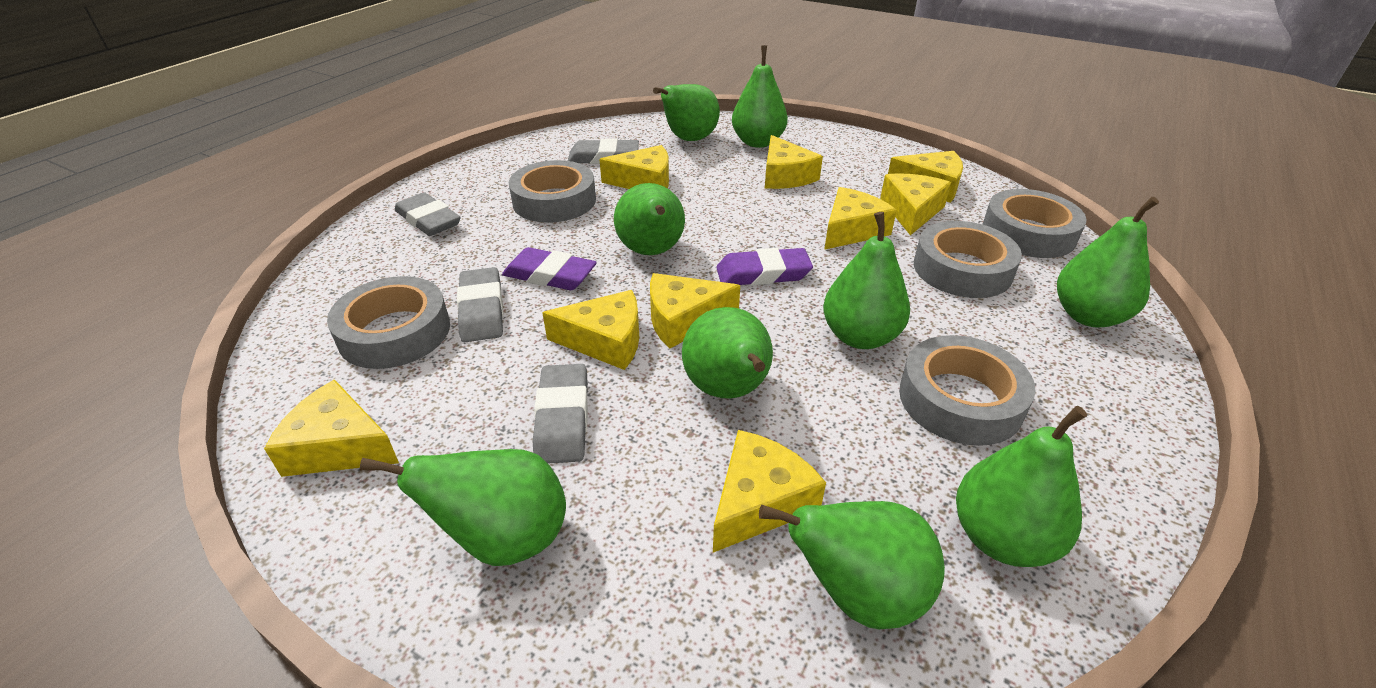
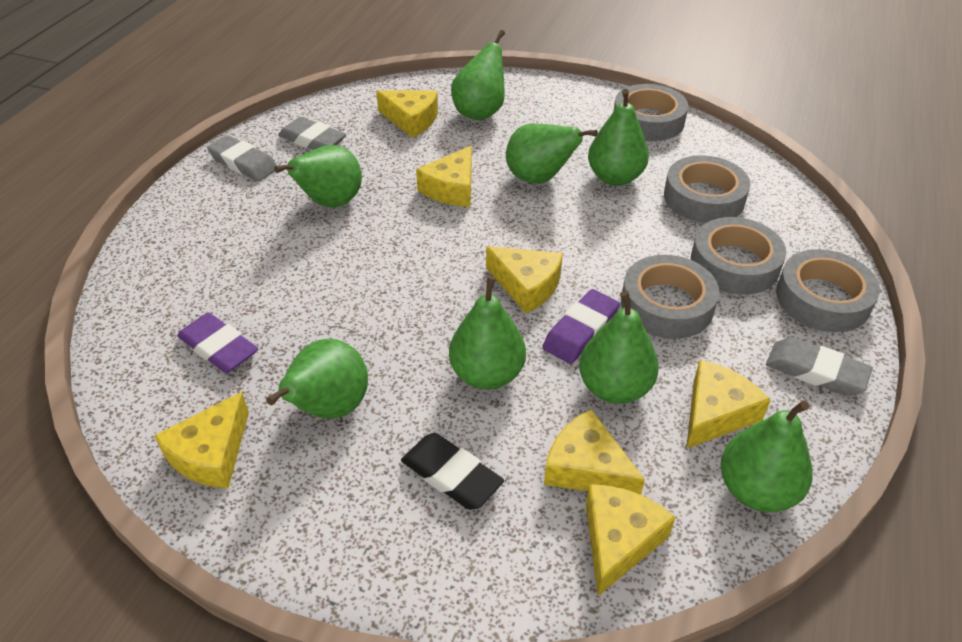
black eraser: 0 -> 1
green pear: 9 -> 8
grey eraser: 4 -> 3
yellow cheese: 9 -> 7

